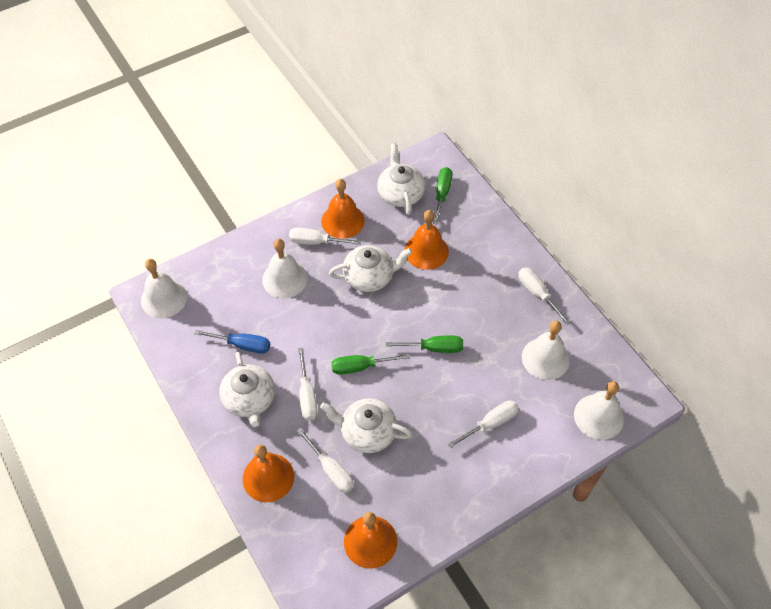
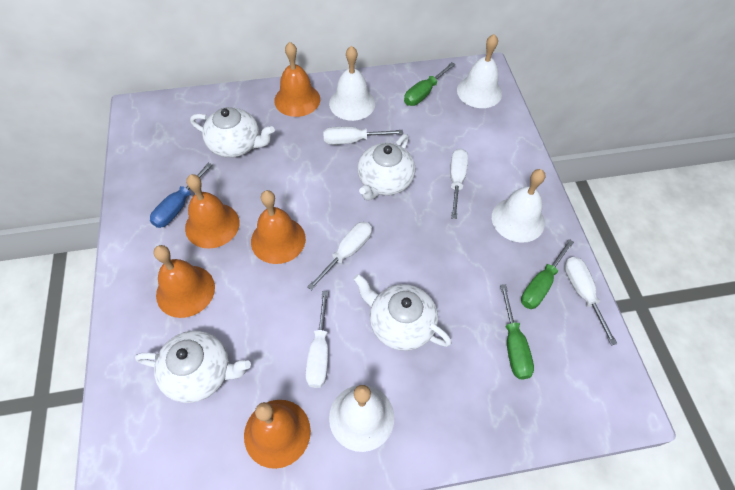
orange bell: 4 -> 5

